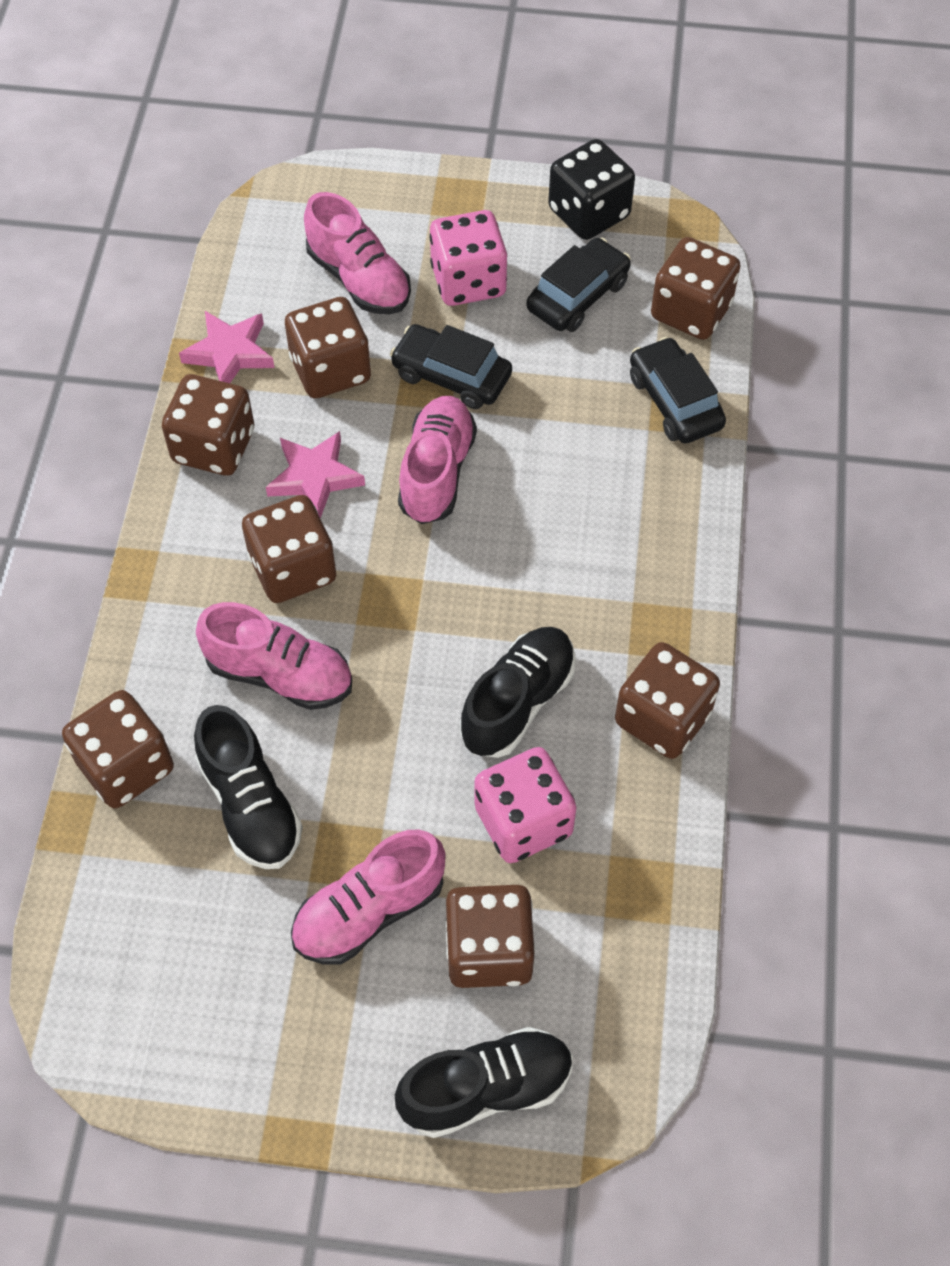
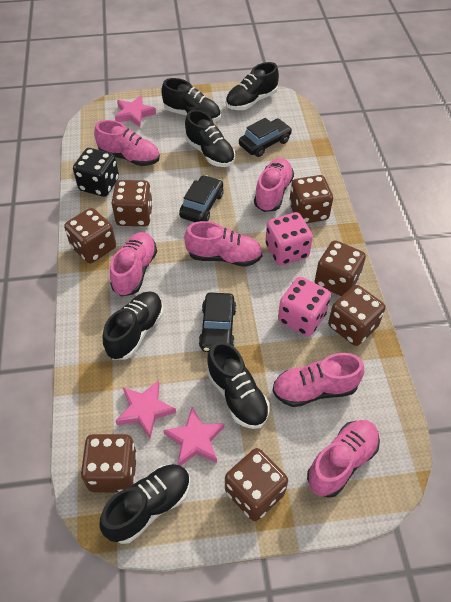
black shoe: 3 -> 6
pink shoe: 4 -> 6
pink star: 2 -> 3

